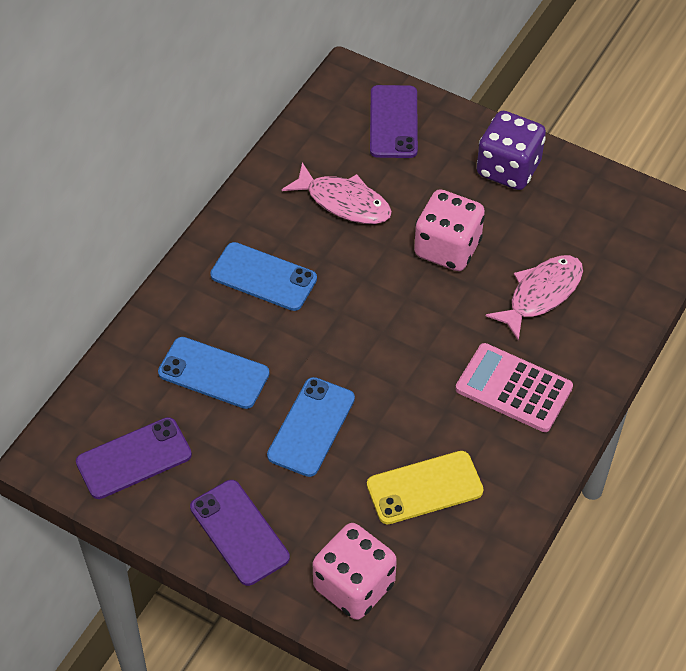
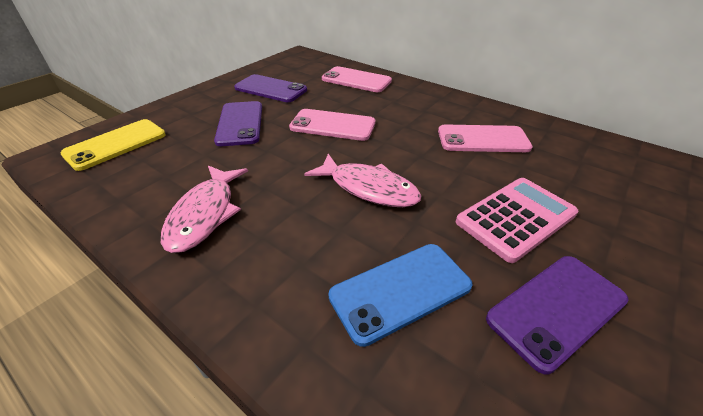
blue phone: 3 -> 1
pink dice: 2 -> 0
pink phone: 0 -> 3
purple dice: 1 -> 0

